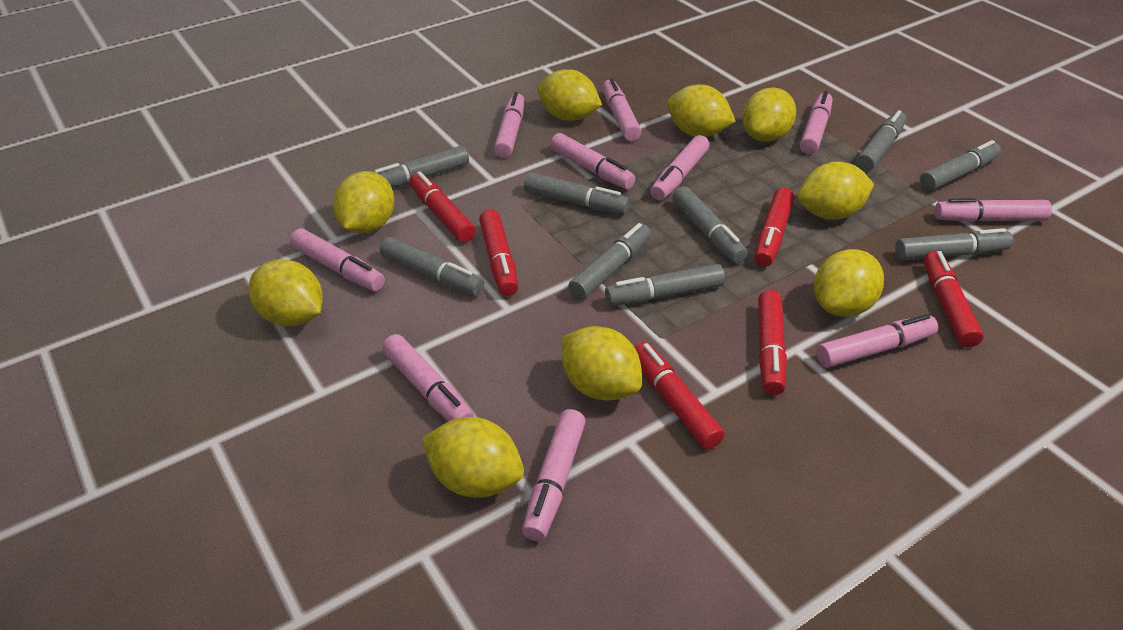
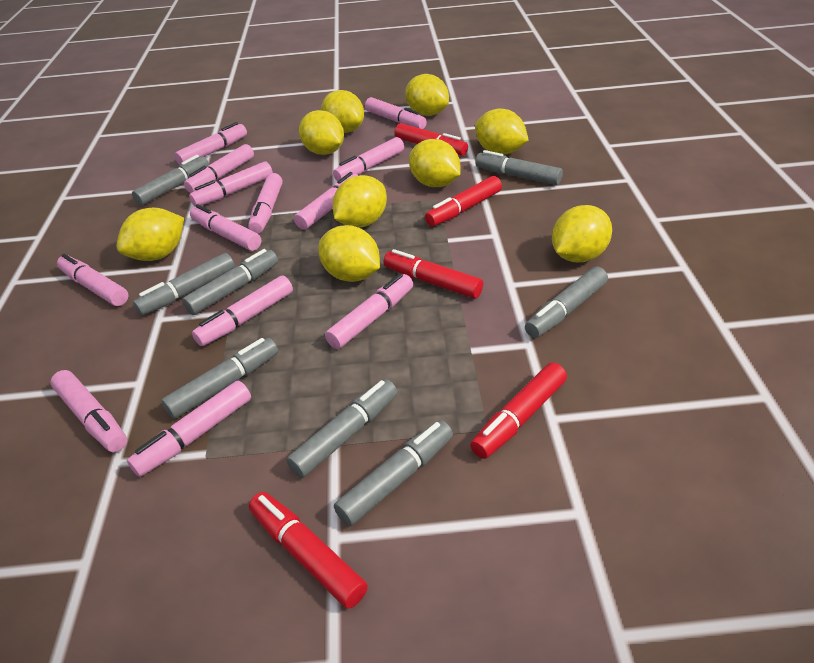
grey marker: 9 -> 8
pink marker: 10 -> 13
red marker: 6 -> 5

